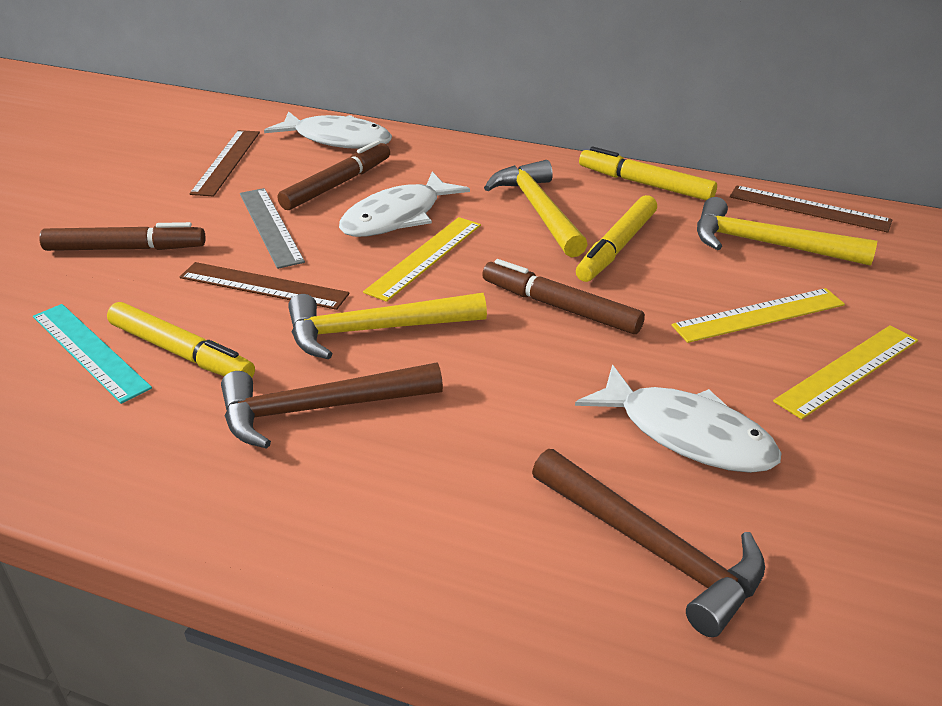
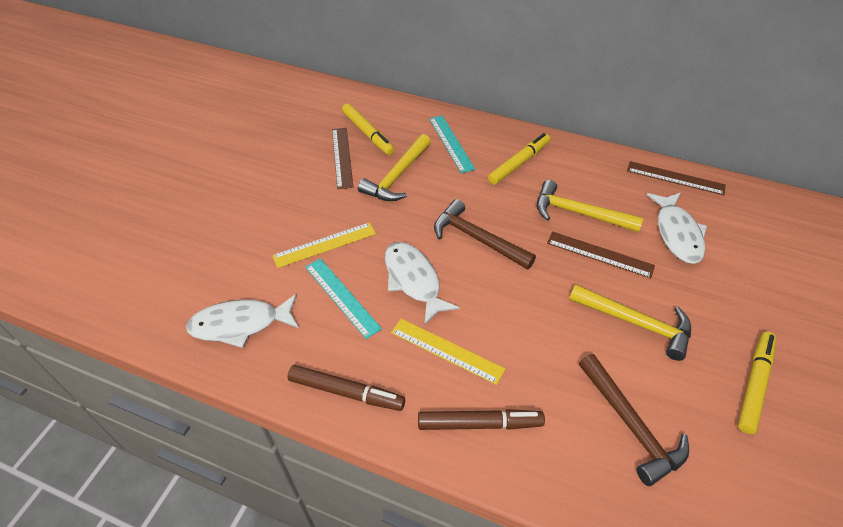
brown marker: 3 -> 2
grey ruler: 1 -> 0
turquoise ruler: 1 -> 2
yellow ruler: 3 -> 2

